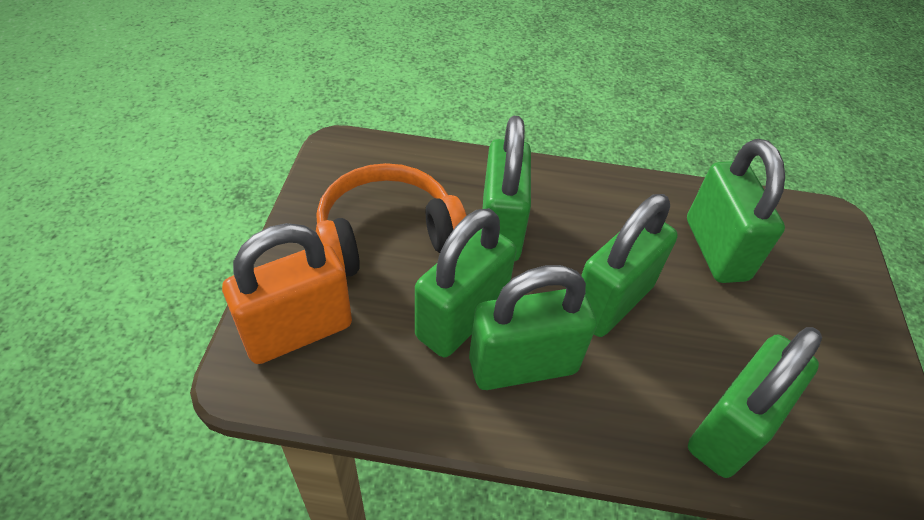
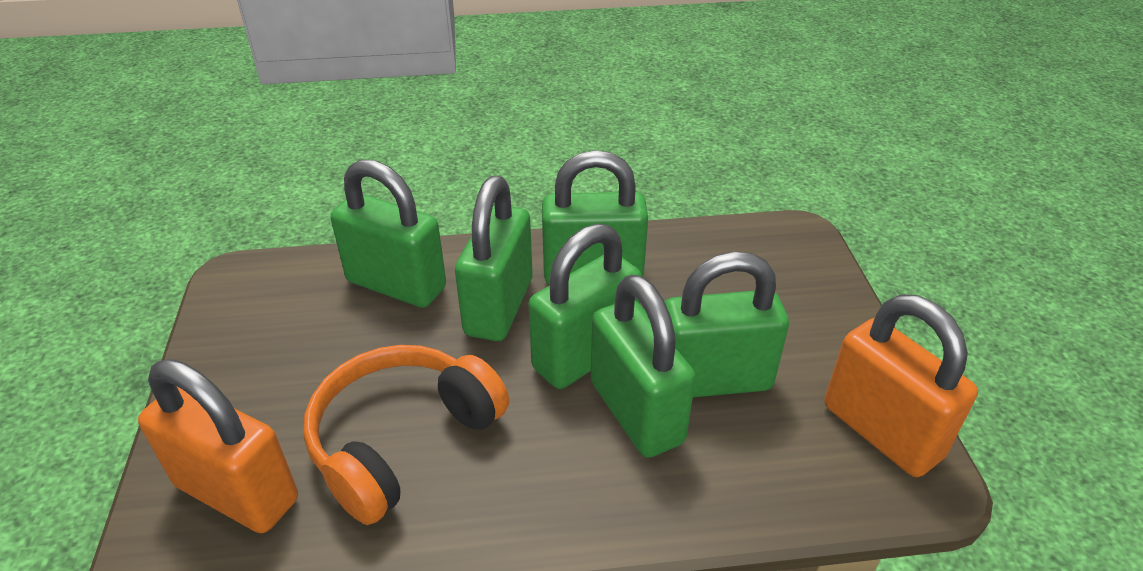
orange padlock: 1 -> 2

